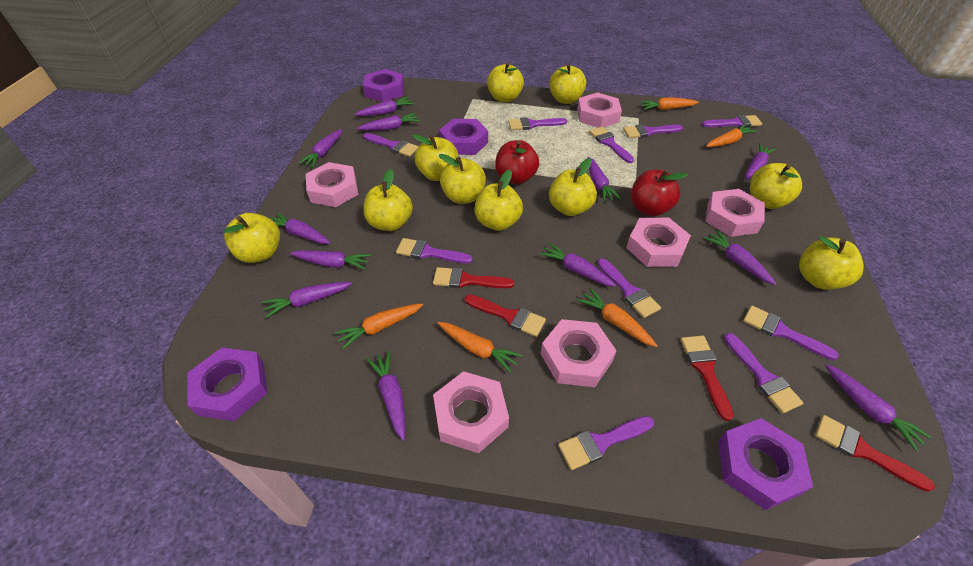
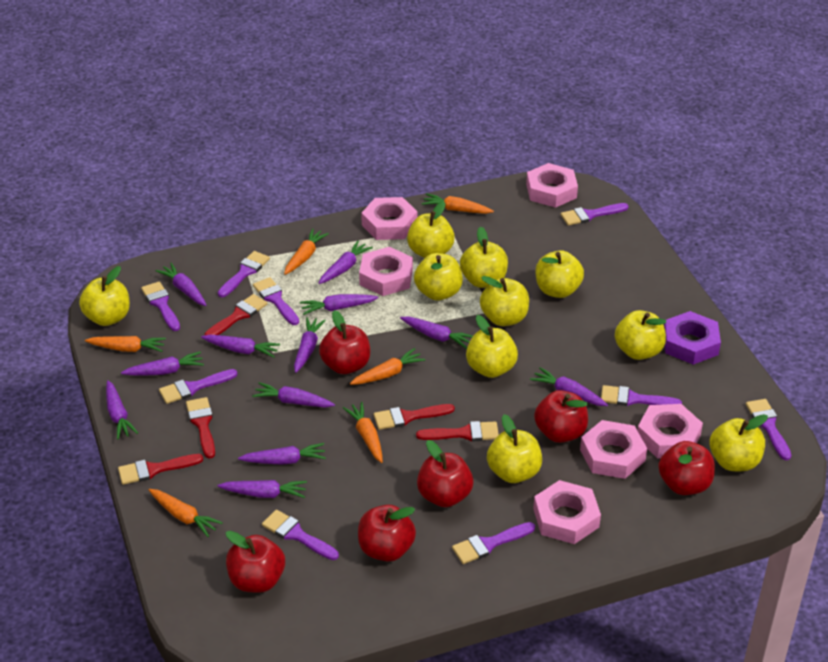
orange carrot: 5 -> 6
purple brush: 10 -> 9
purple nut: 4 -> 1
red apple: 2 -> 6
red brush: 4 -> 5

